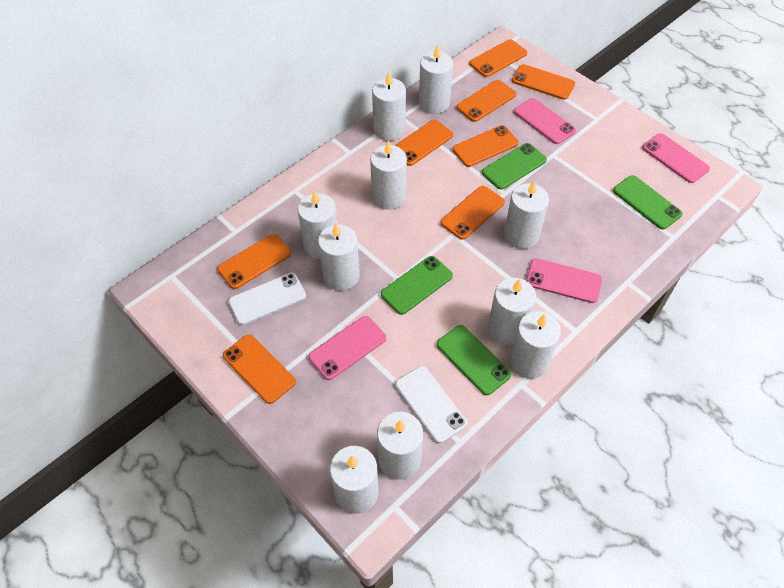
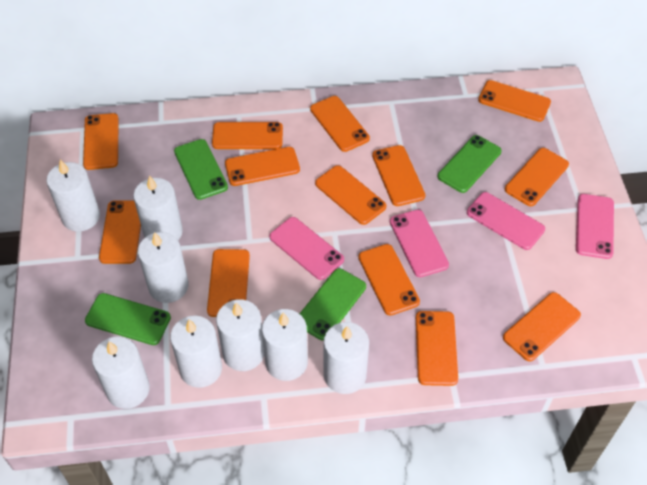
orange phone: 8 -> 13
white candle: 10 -> 8
white phone: 2 -> 0

